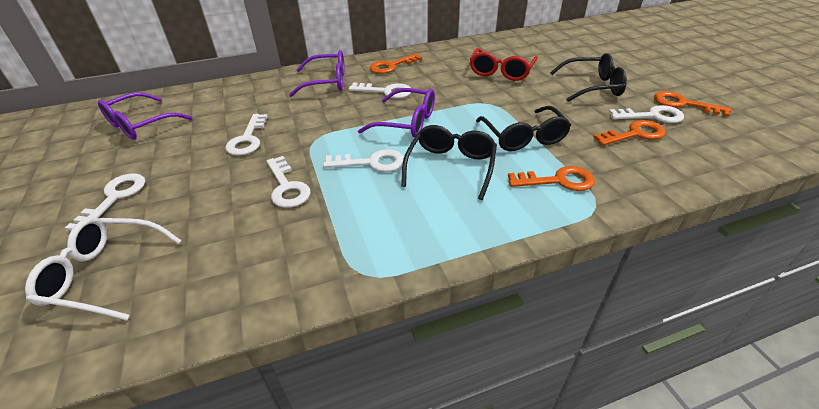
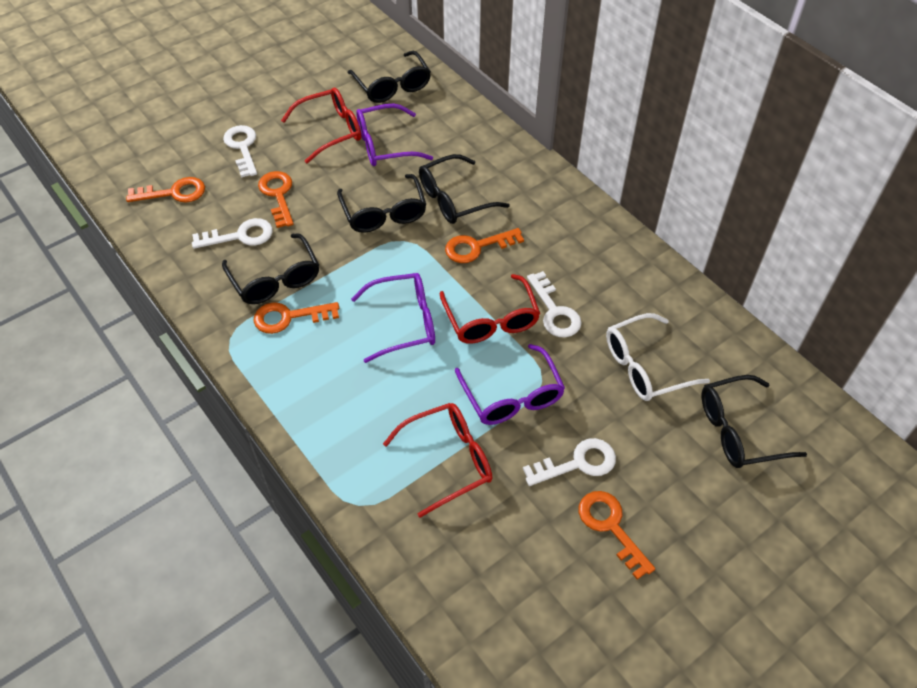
black glasses: 3 -> 5
orange key: 4 -> 5
red glasses: 1 -> 3
white key: 6 -> 4

